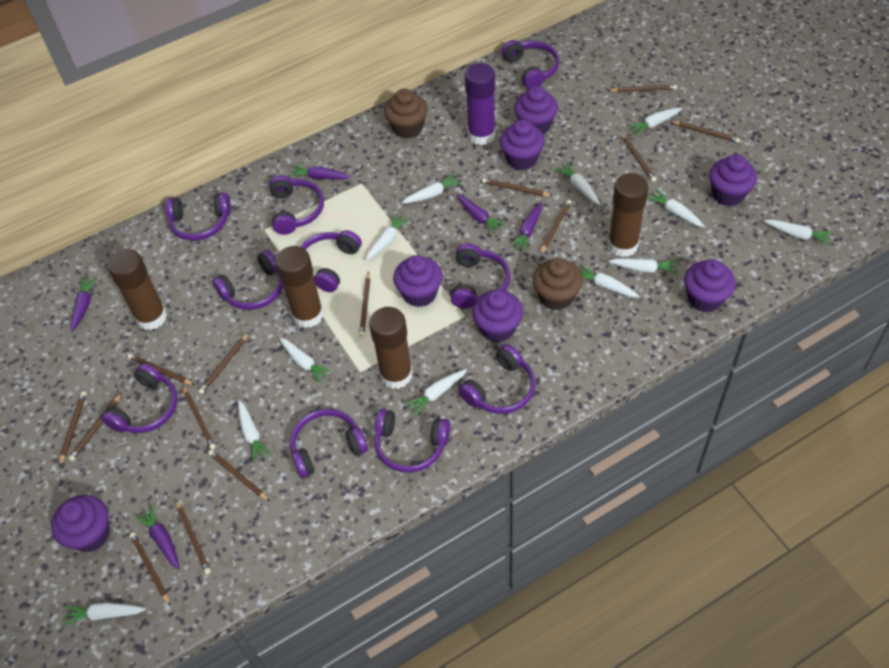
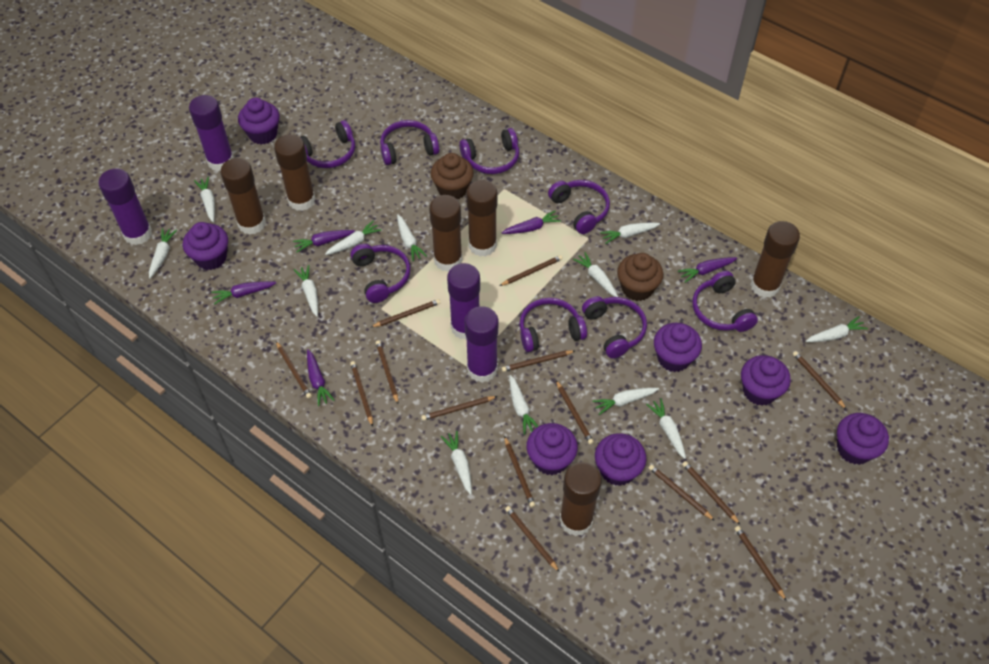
brown glue stick: 4 -> 6
purple glue stick: 1 -> 4
purple headphones: 10 -> 8

